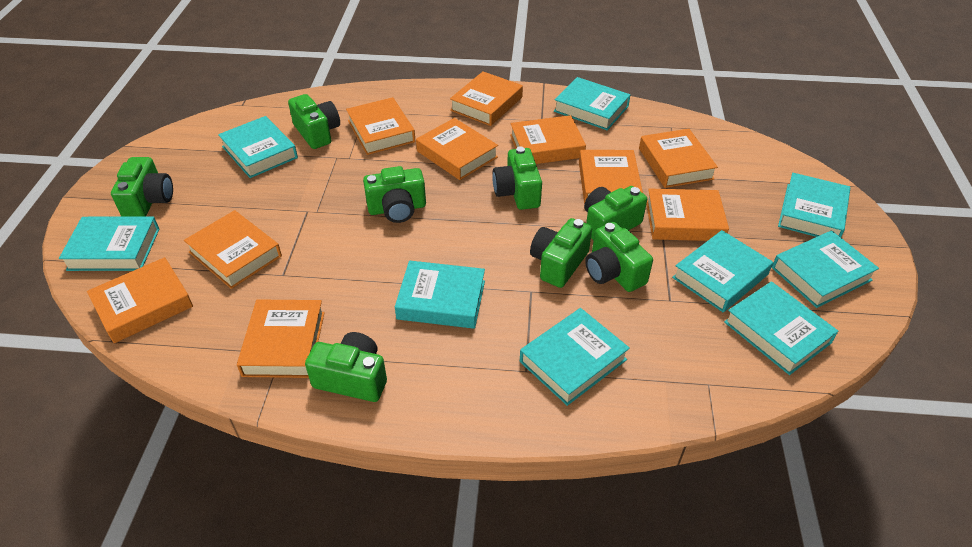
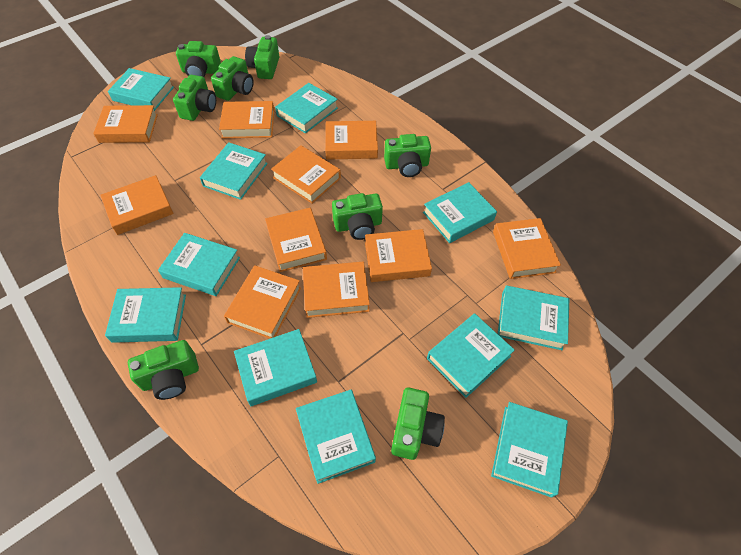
turquoise book: 9 -> 11

